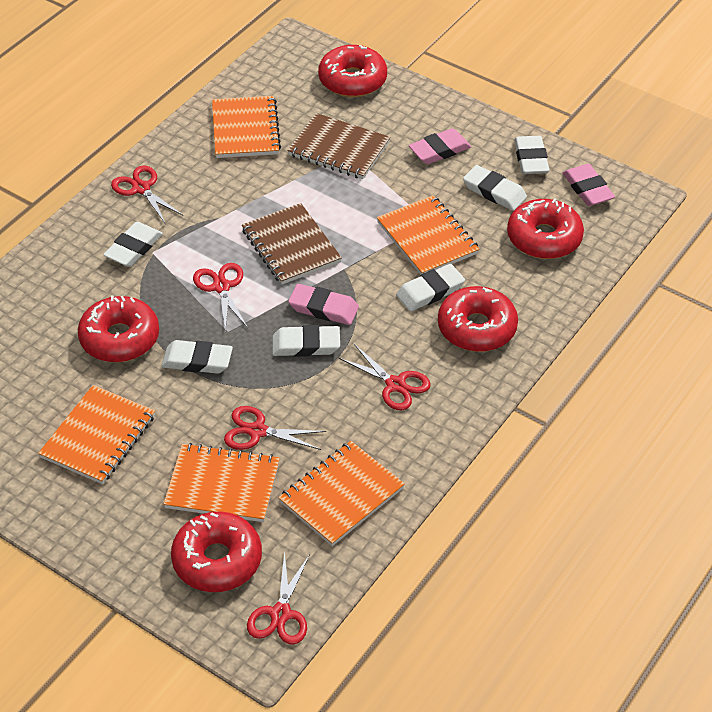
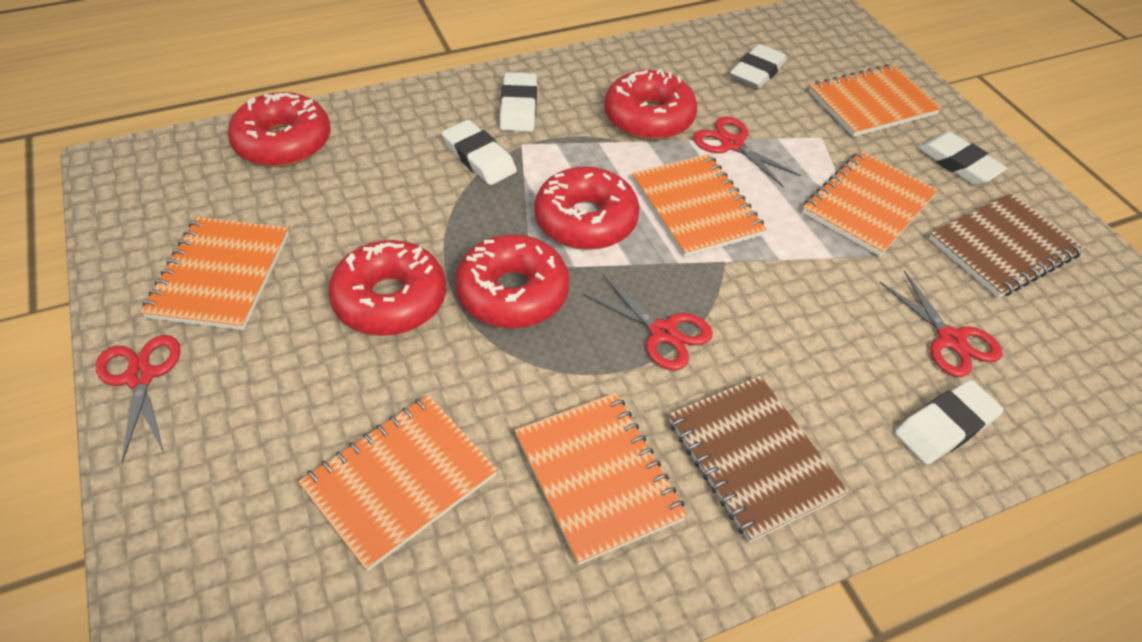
orange notebook: 5 -> 6
pink eraser: 3 -> 0
red scissors: 5 -> 4
white eraser: 6 -> 5

